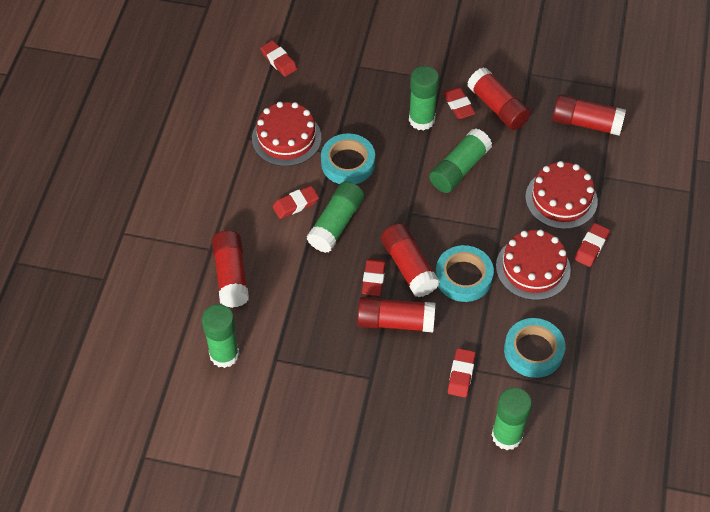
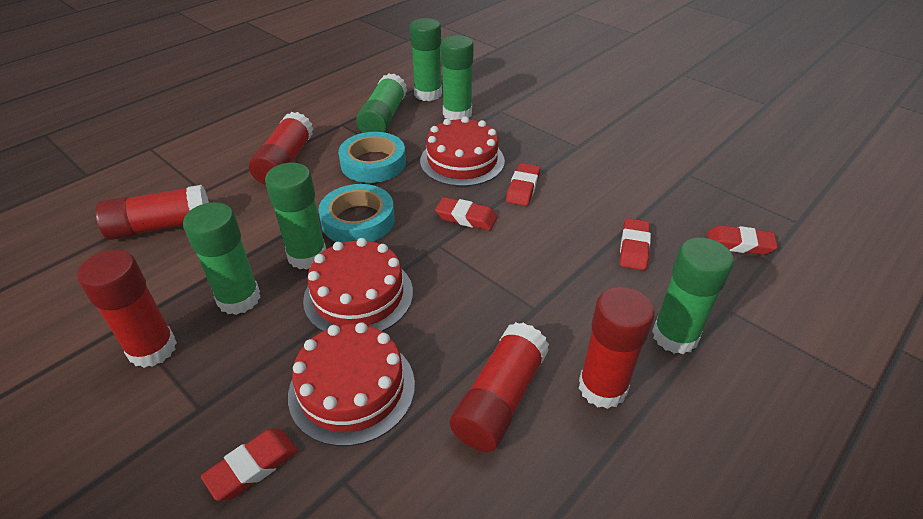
green glue stick: 5 -> 6
red eraser: 6 -> 5
turquoise tape: 3 -> 2

